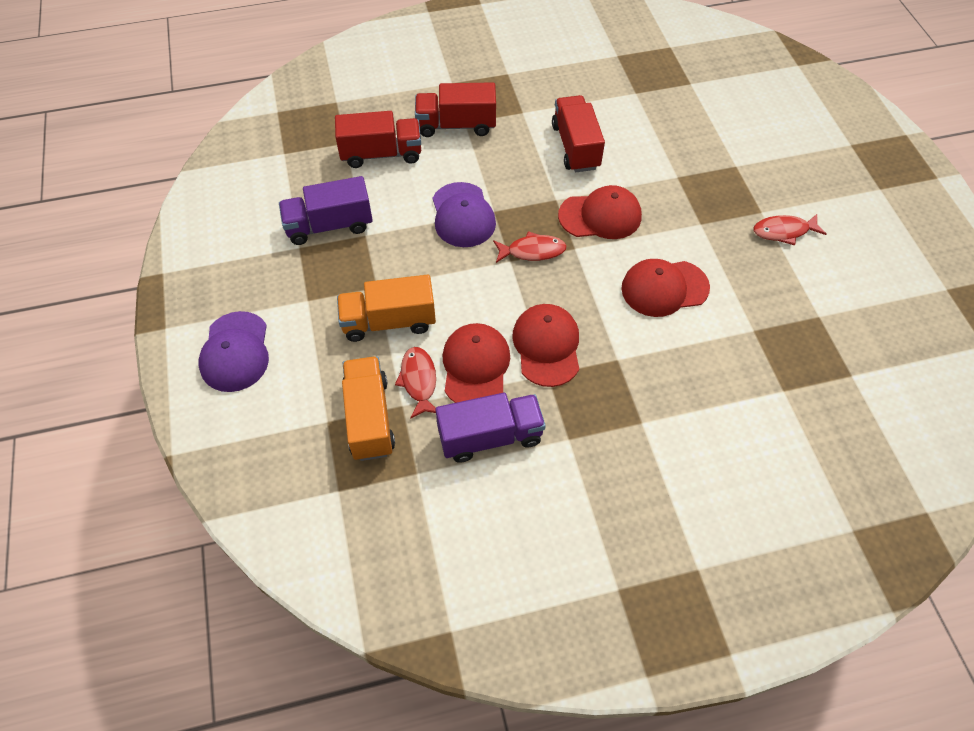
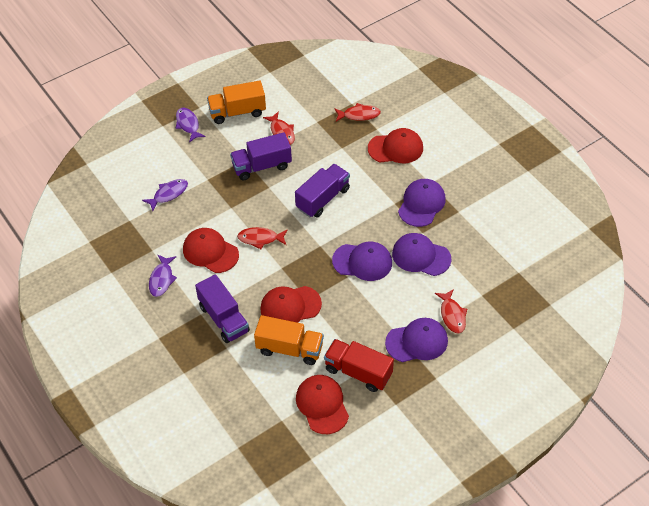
purple cap: 2 -> 4
purple fish: 0 -> 3
purple truck: 2 -> 3
red fish: 3 -> 4
red truck: 3 -> 1

